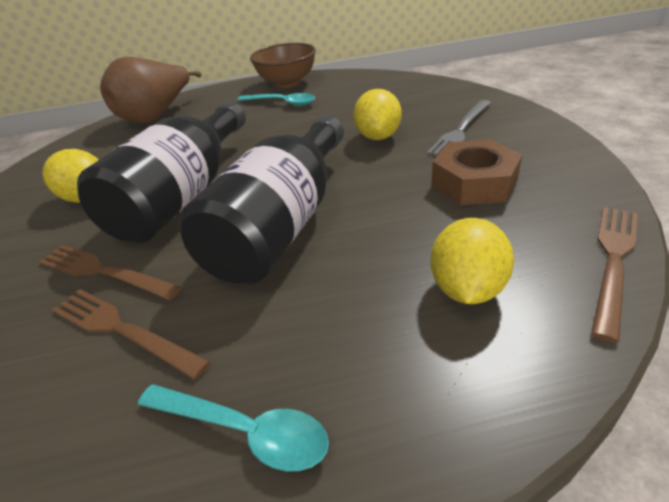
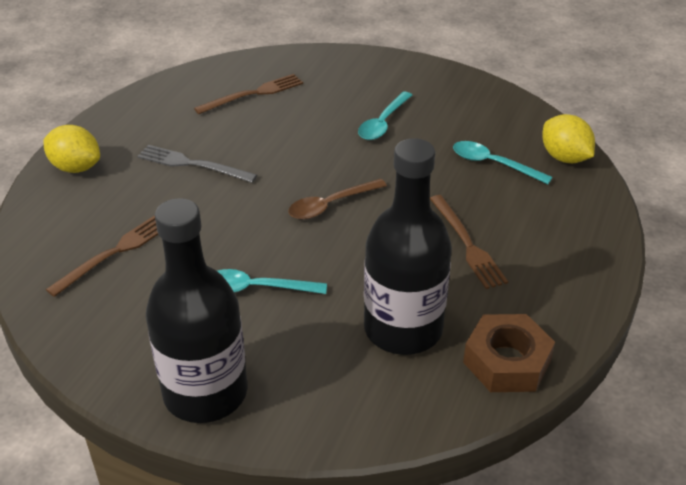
brown bowl: 1 -> 0
brown pear: 1 -> 0
brown spoon: 0 -> 1
turquoise spoon: 2 -> 3
yellow lemon: 3 -> 2

